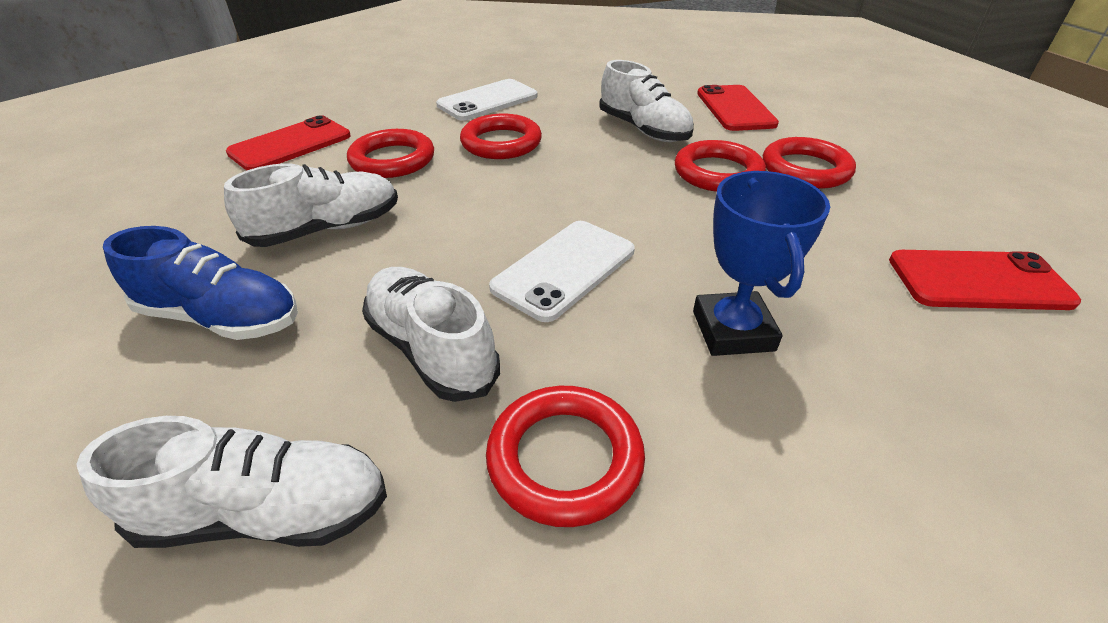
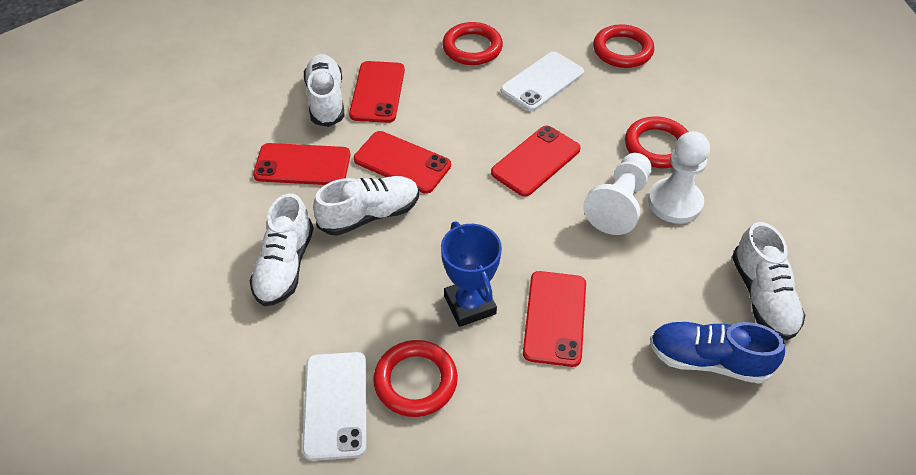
red phone: 3 -> 5
red ring: 5 -> 4
white pawn: 0 -> 2

